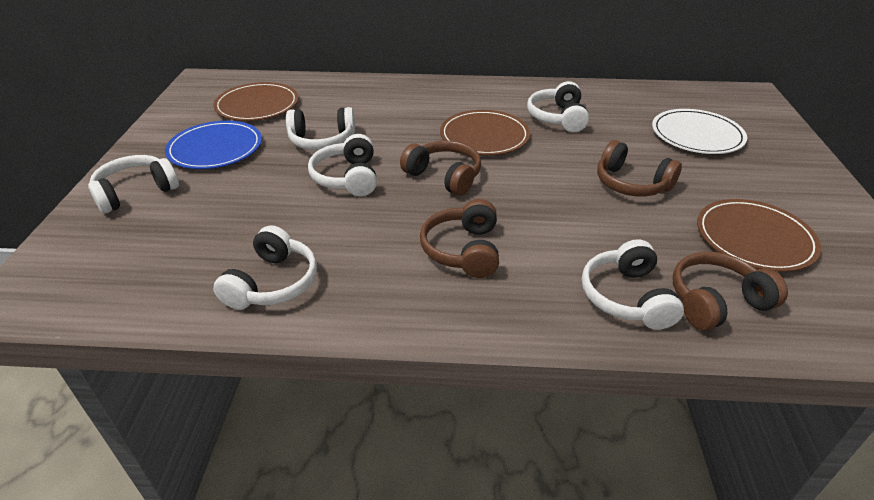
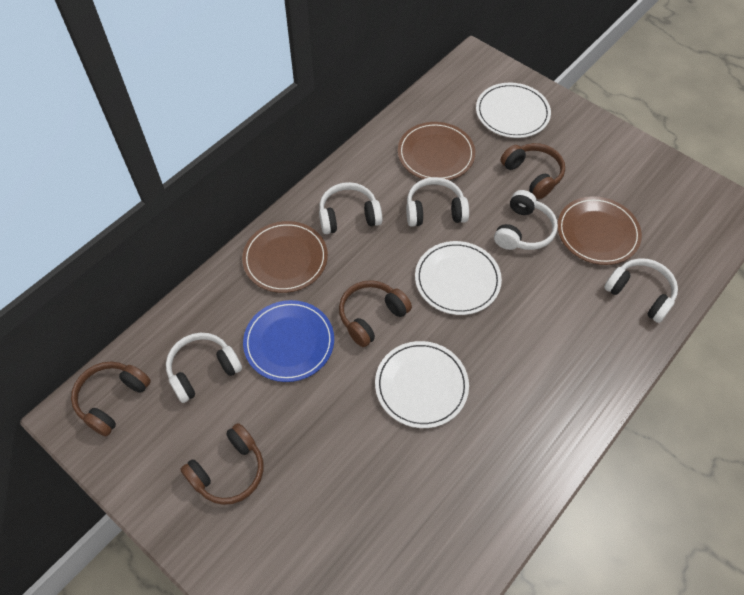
white headphones: 6 -> 5
white plate: 1 -> 3

